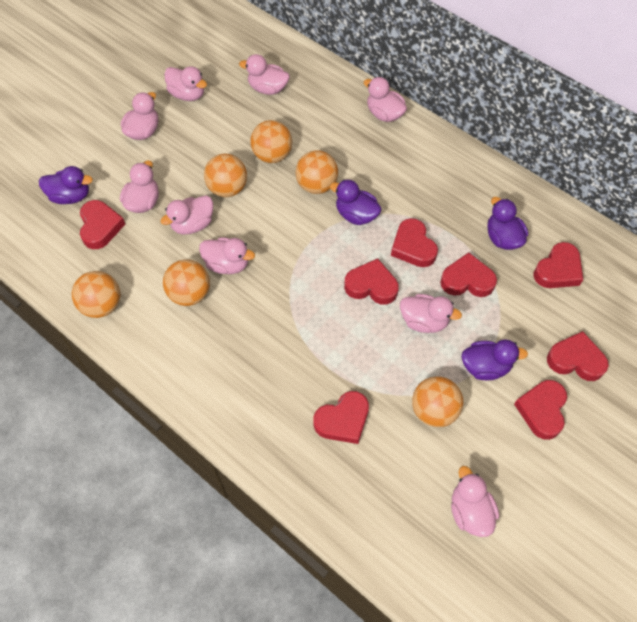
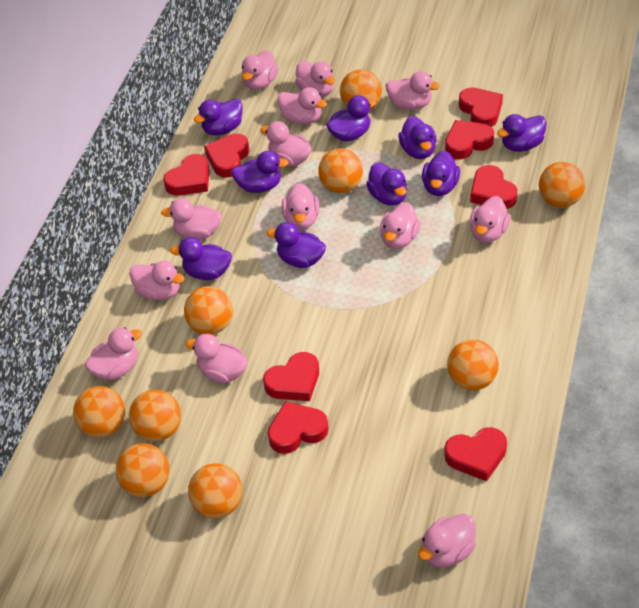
orange ball: 6 -> 9
pink duck: 9 -> 13
purple duck: 4 -> 9

